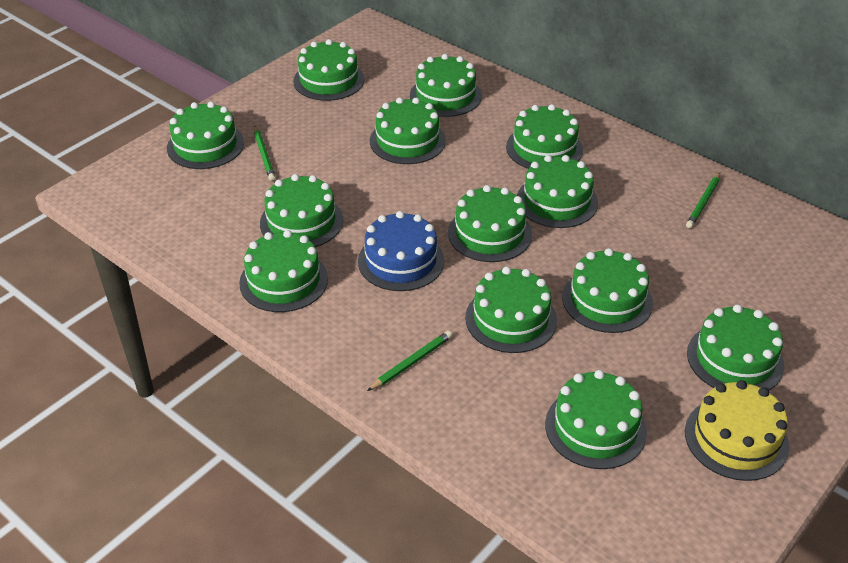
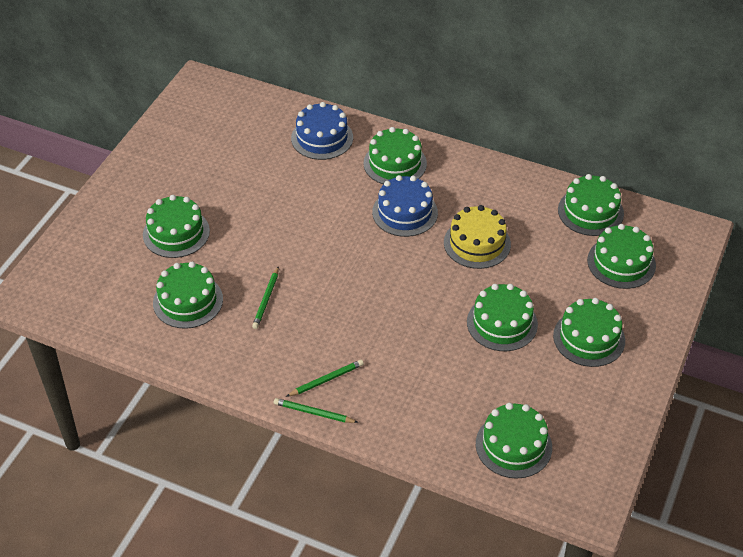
blue cake: 1 -> 2
green cake: 13 -> 8

